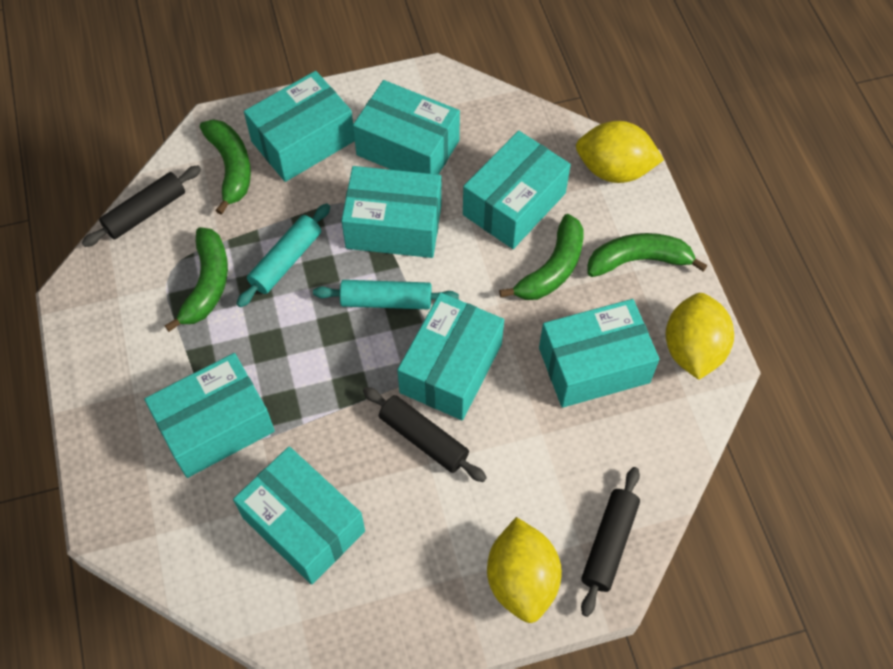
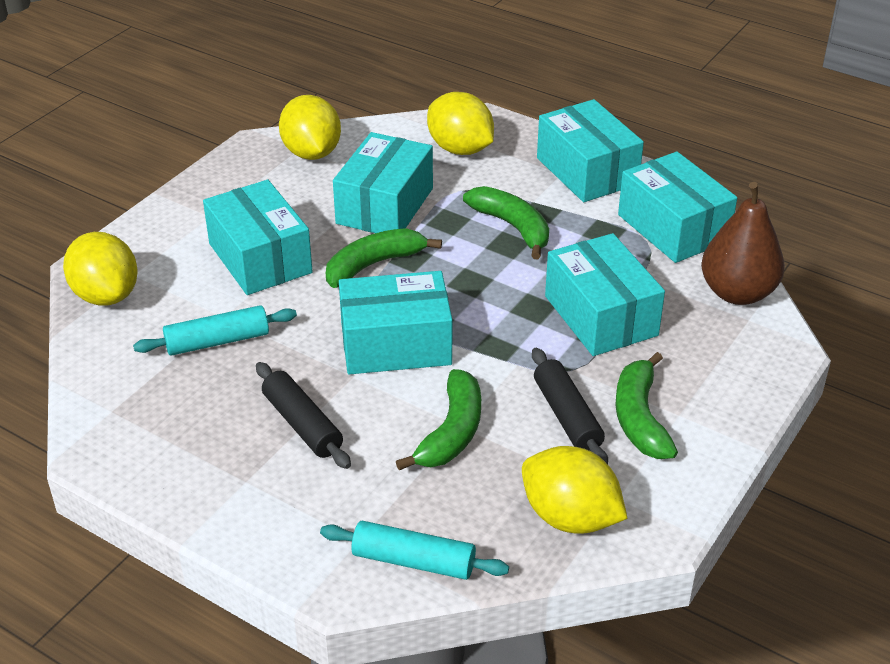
black rolling pin: 3 -> 2
brown pear: 0 -> 1
turquoise box: 8 -> 6
yellow lemon: 3 -> 4

